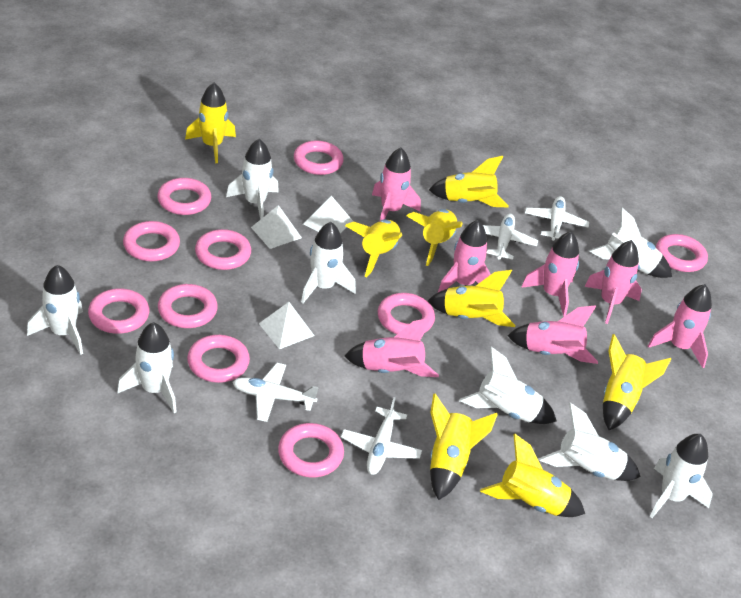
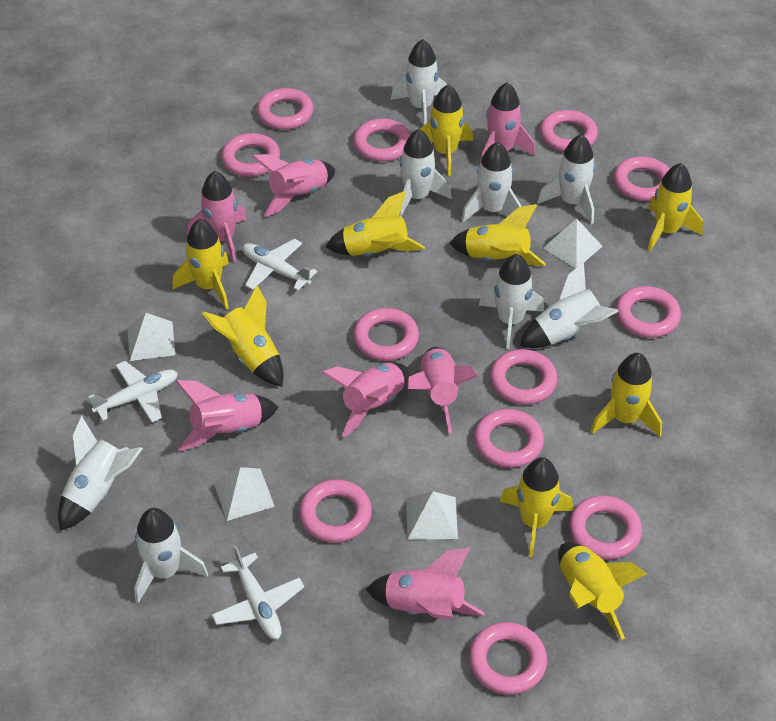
pink ring: 10 -> 12
white plane: 4 -> 3
white pyramid: 3 -> 4
yellow rocket: 8 -> 9

